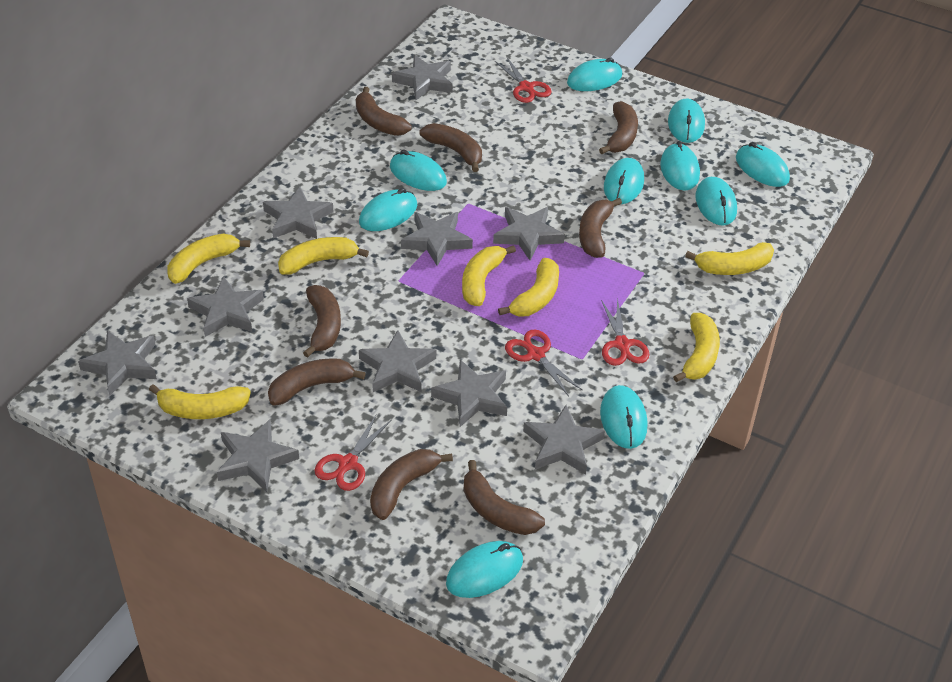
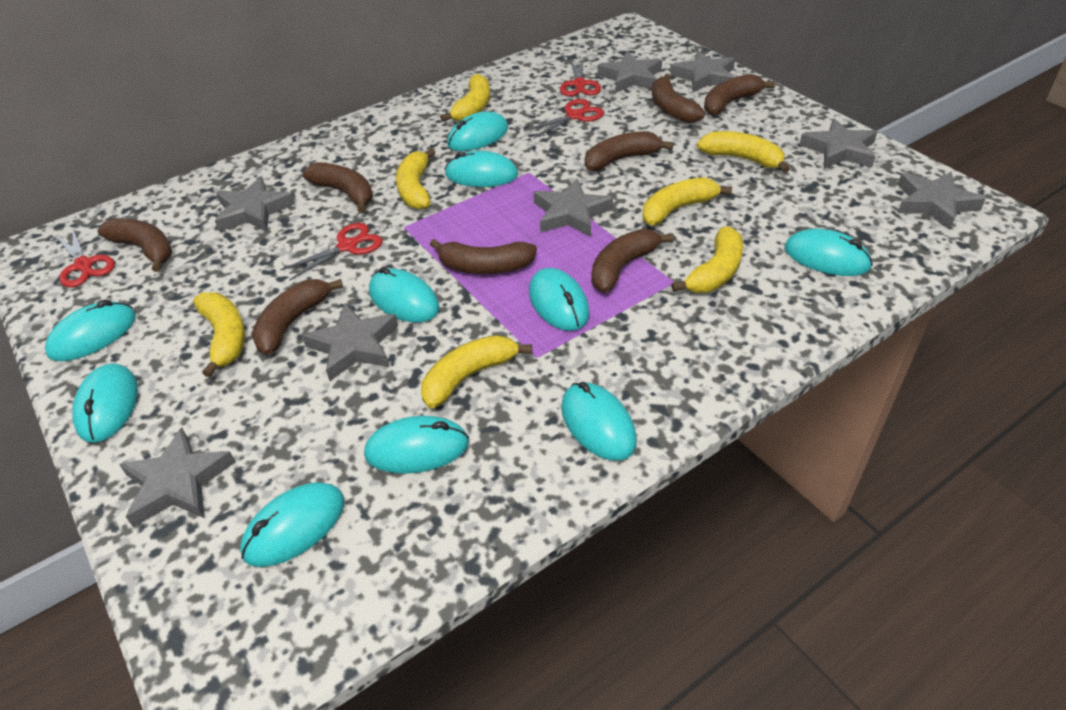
grey star: 10 -> 8

